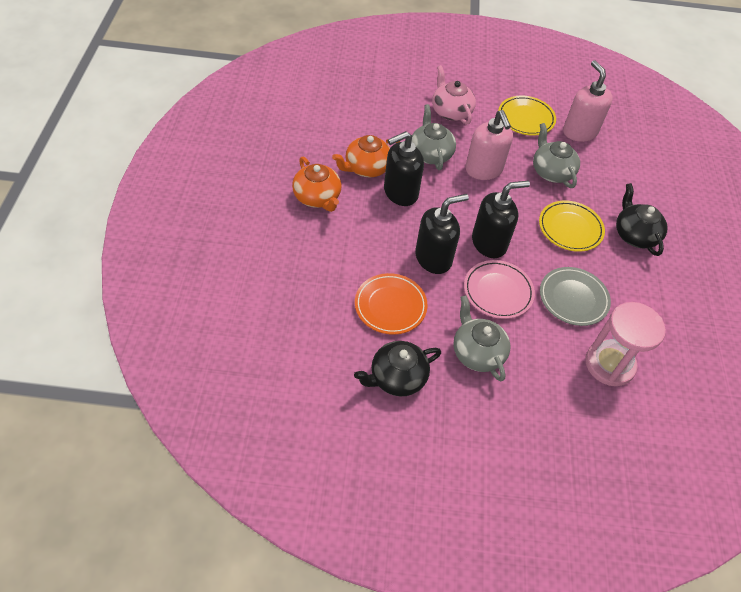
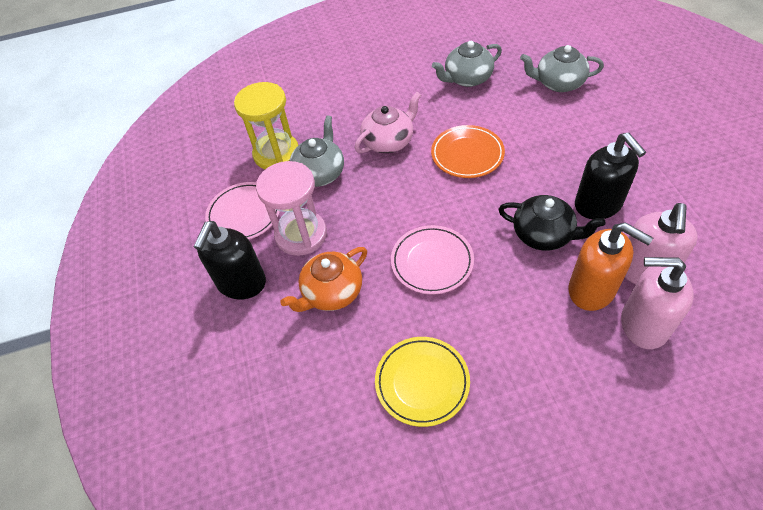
black soap dispenser: 3 -> 2
black teapot: 2 -> 1
grey plate: 1 -> 0
orange soap dispenser: 0 -> 1
orange teapot: 2 -> 1
pink plate: 1 -> 2
yellow hourglass: 0 -> 1
yellow plate: 2 -> 1

